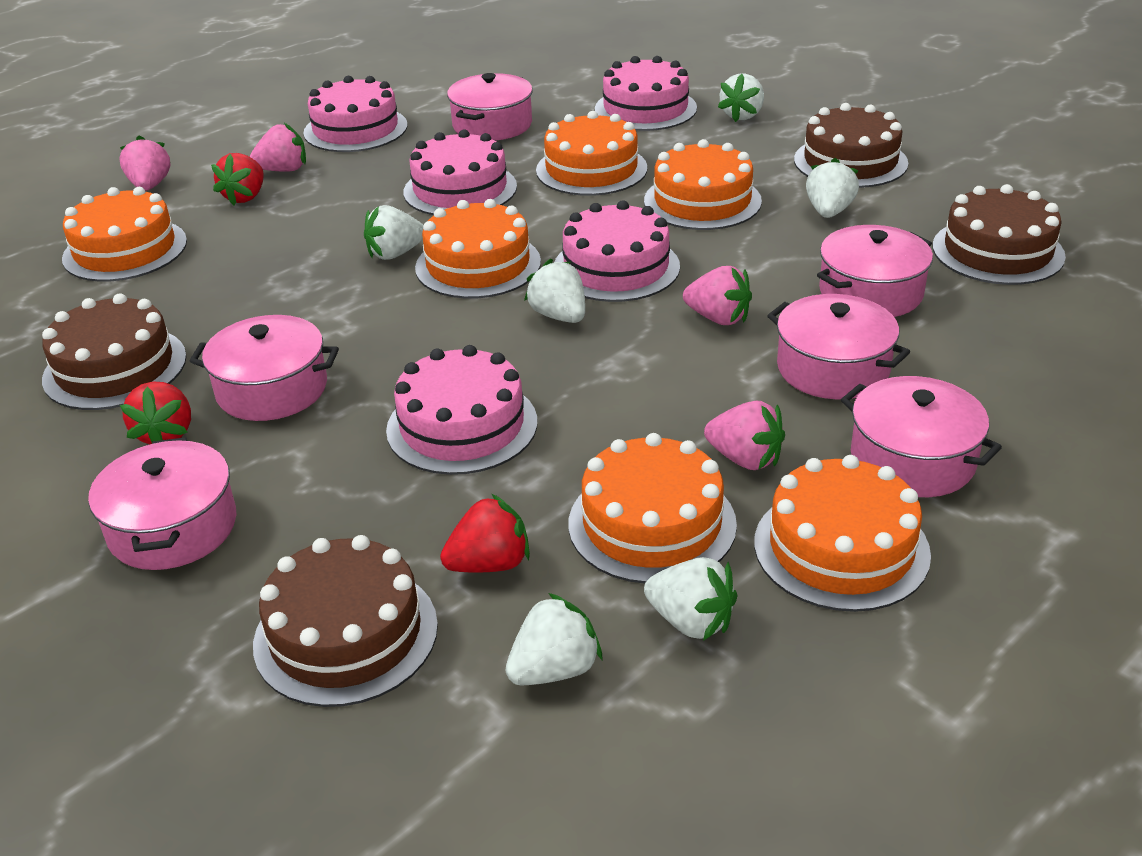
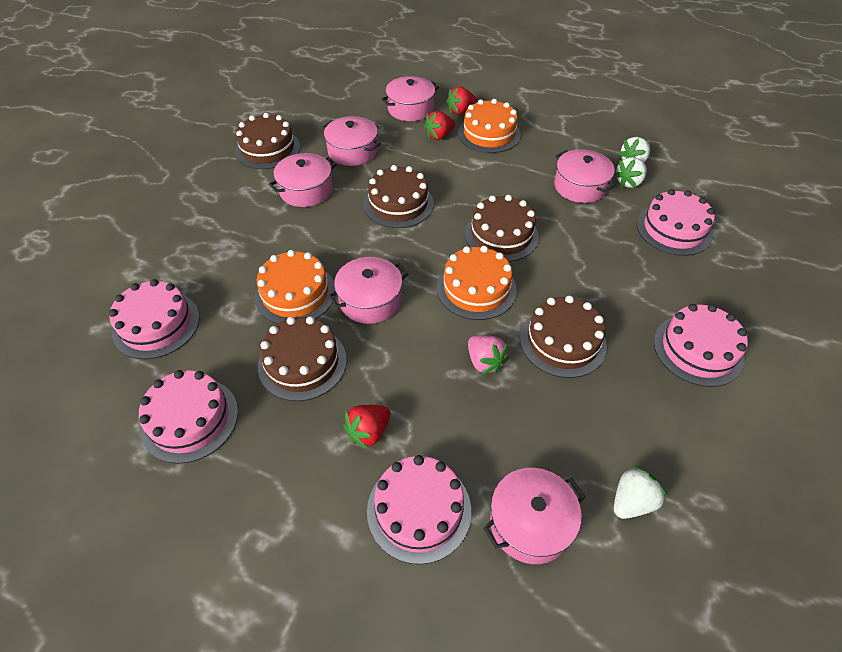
brown cake: 4 -> 5
orange cake: 6 -> 3
pink strawberry: 4 -> 1
white strawberry: 6 -> 3

